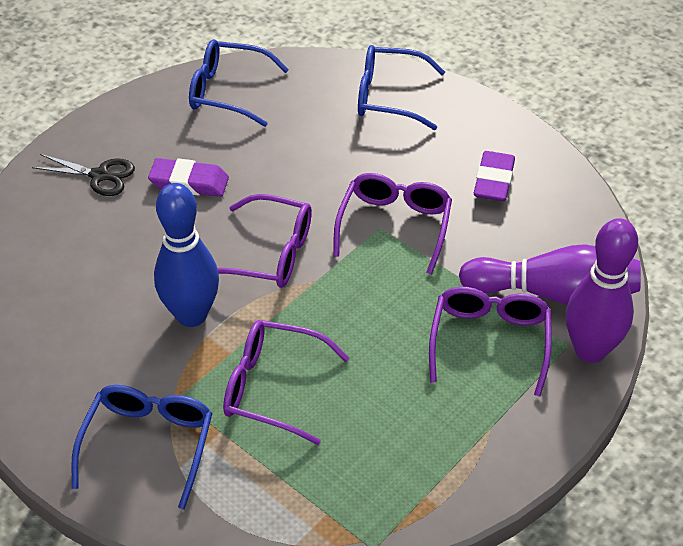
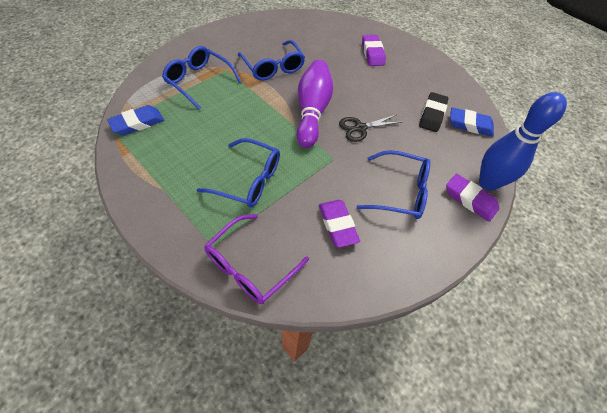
black eraser: 0 -> 1
blue eraser: 0 -> 2
blue glasses: 3 -> 4
purple bowling pin: 2 -> 1
purple eraser: 2 -> 3
purple glasses: 4 -> 1

